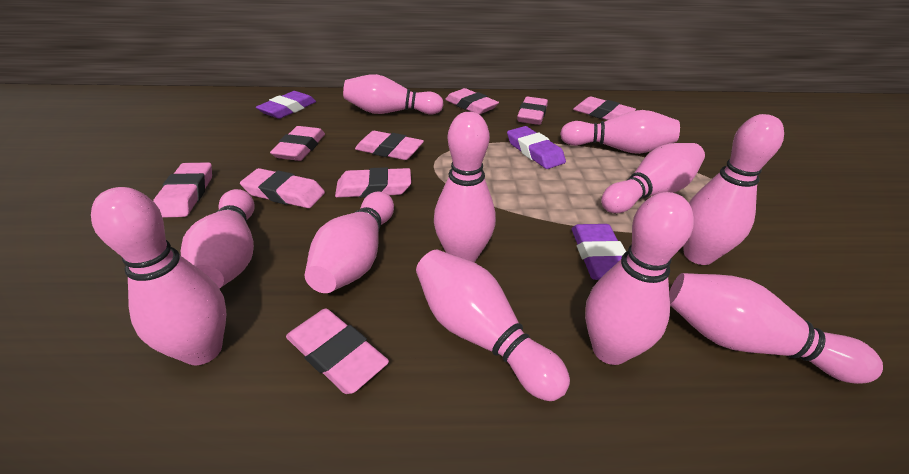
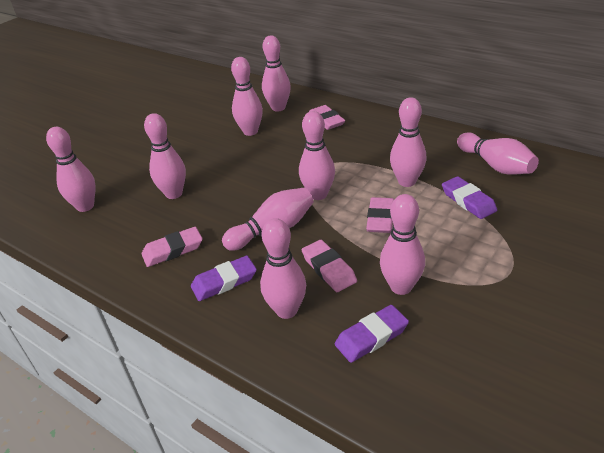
pink bowling pin: 11 -> 10
pink eraser: 9 -> 4

